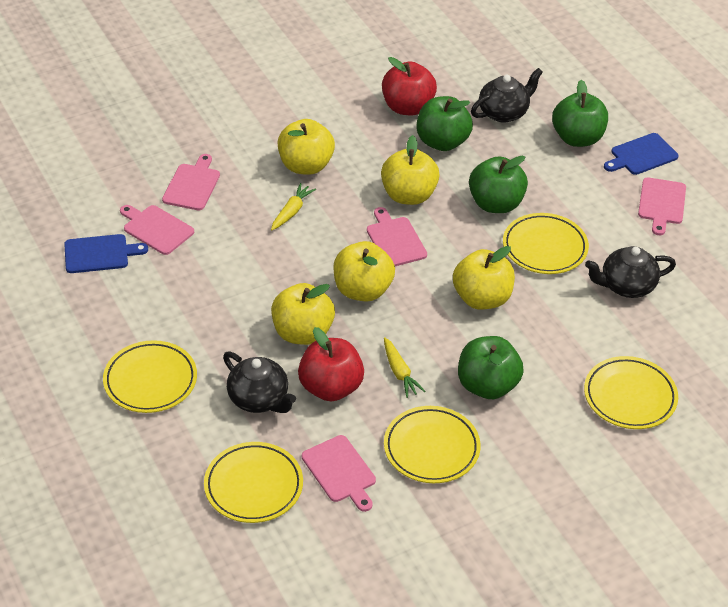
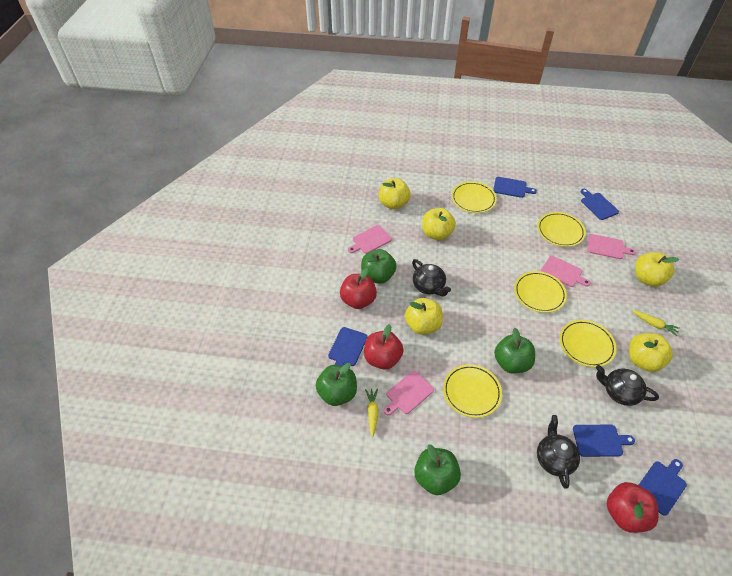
blue cutting board: 2 -> 5
pink cutting board: 5 -> 4
red apple: 2 -> 3

